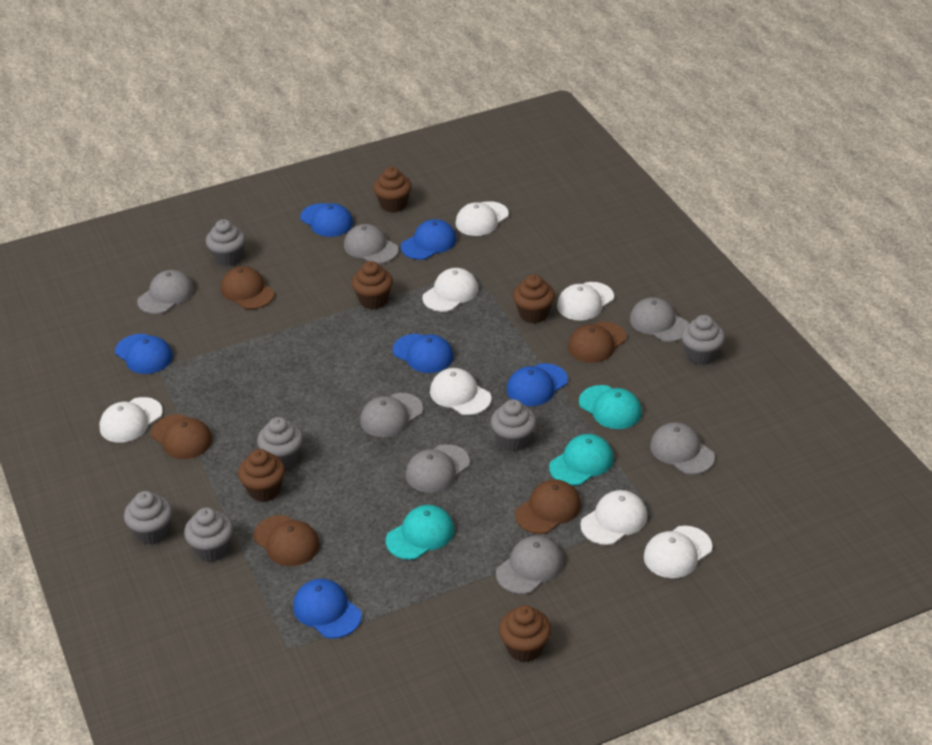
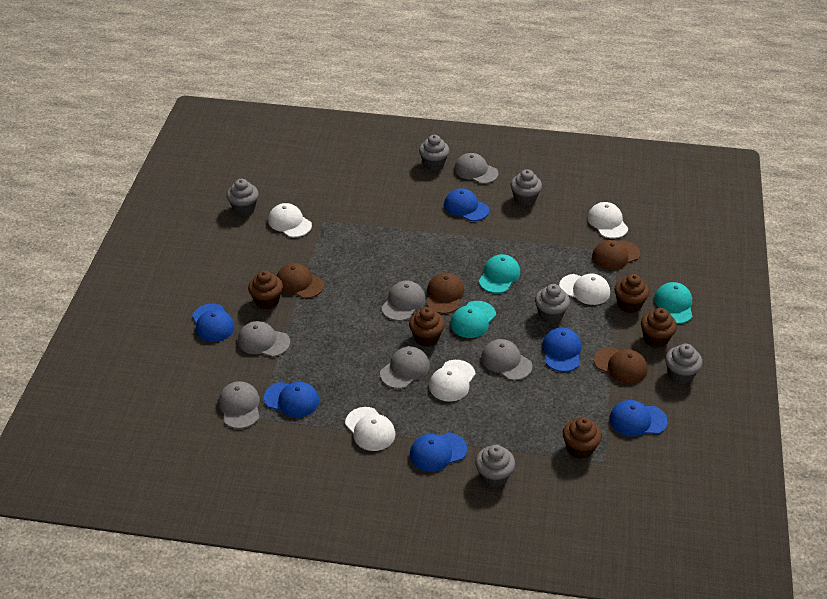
brown cap: 5 -> 4
grey cap: 7 -> 6
white cap: 7 -> 5

